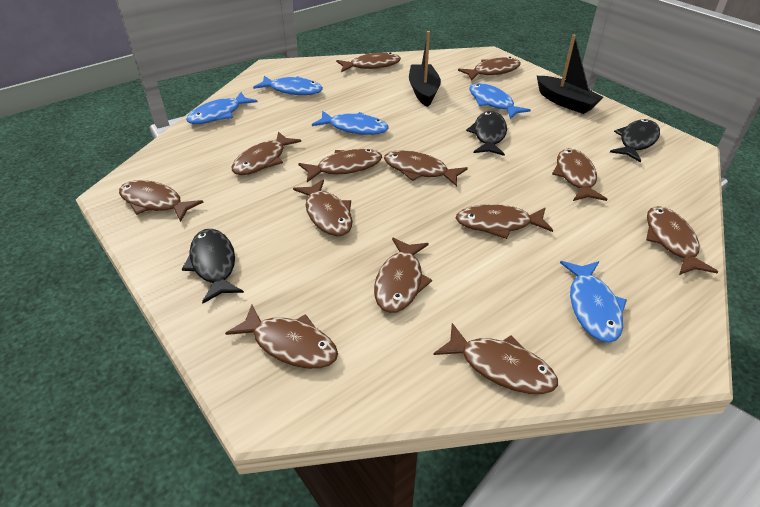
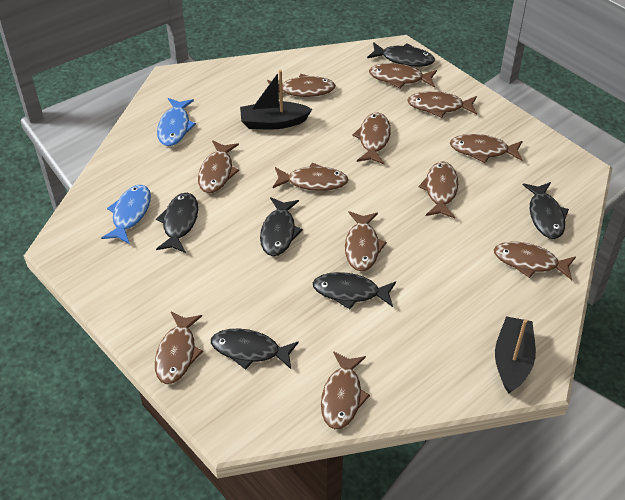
black fish: 3 -> 6
blue fish: 5 -> 2
brown fish: 13 -> 12

